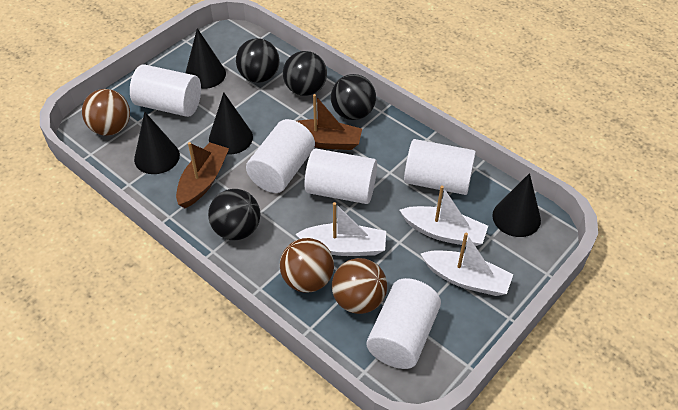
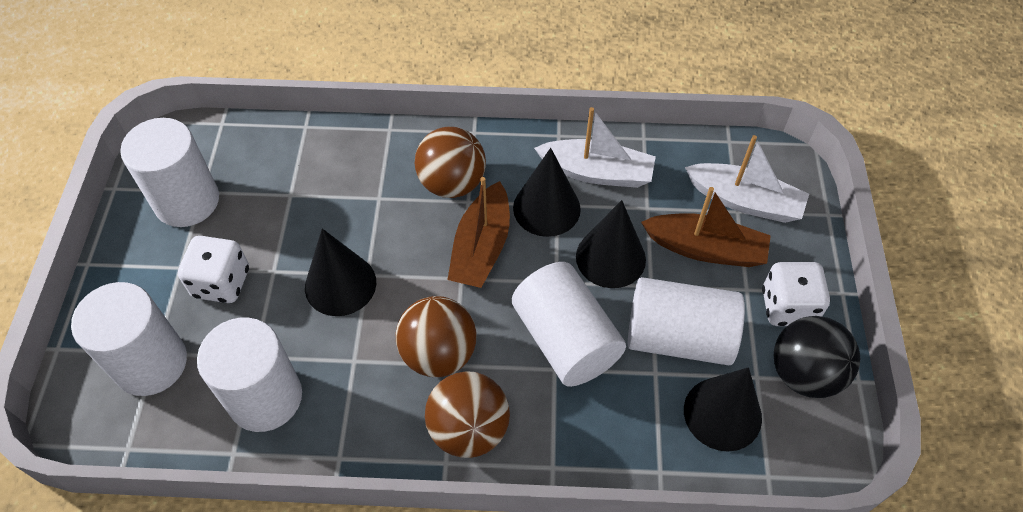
black ball: 4 -> 1
white boat: 3 -> 2
white dice: 0 -> 2

